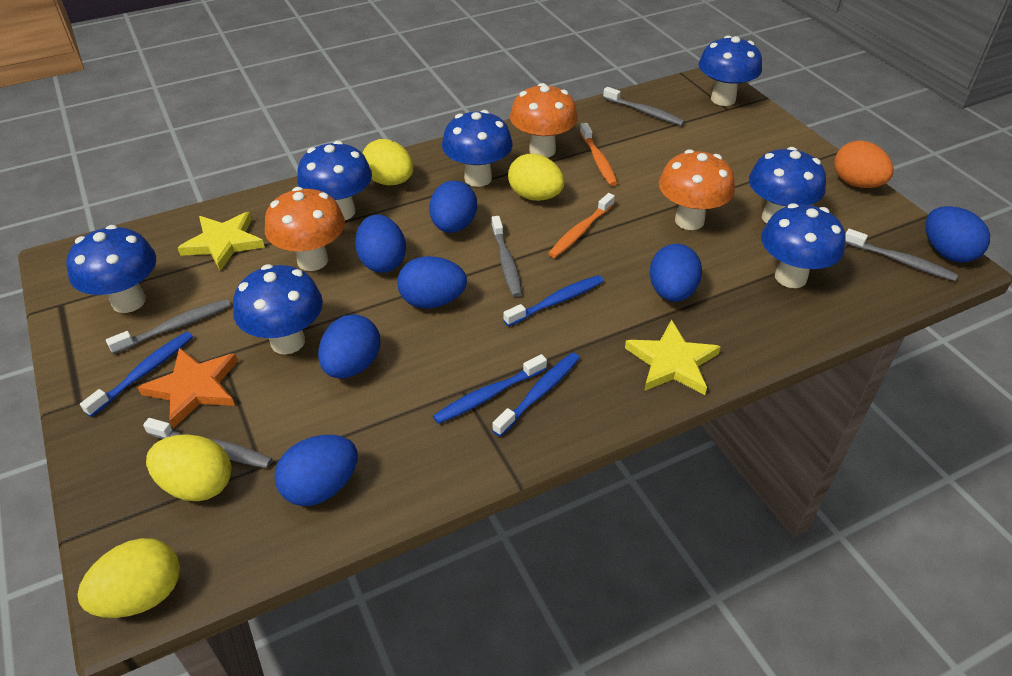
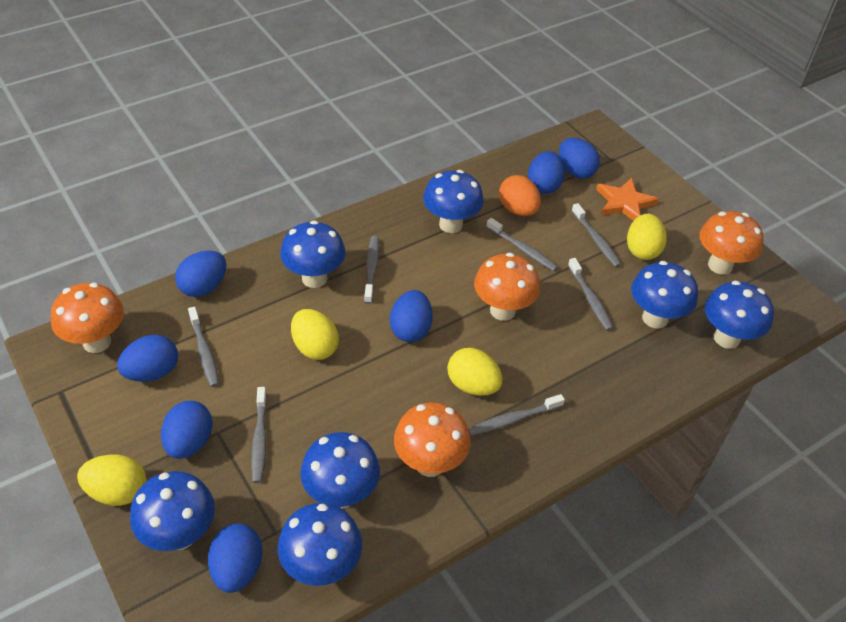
blue toothbrush: 4 -> 0
grey toothbrush: 5 -> 7
orange mushroom: 3 -> 4
orange toothbrush: 2 -> 0
yellow star: 2 -> 0

